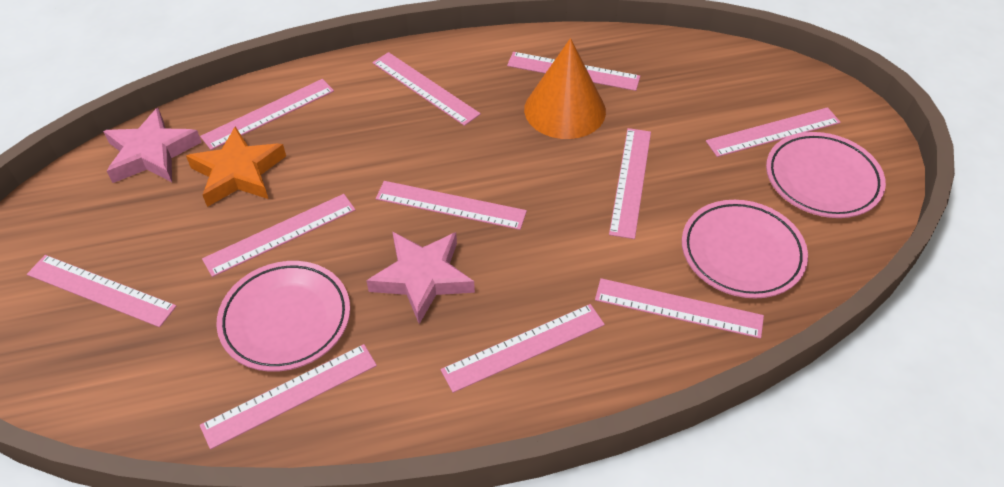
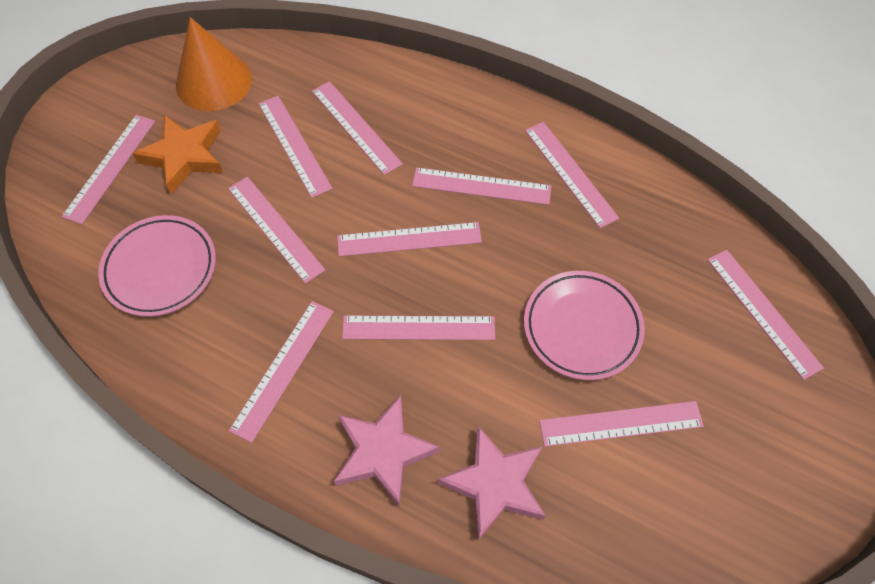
pink plate: 3 -> 2

